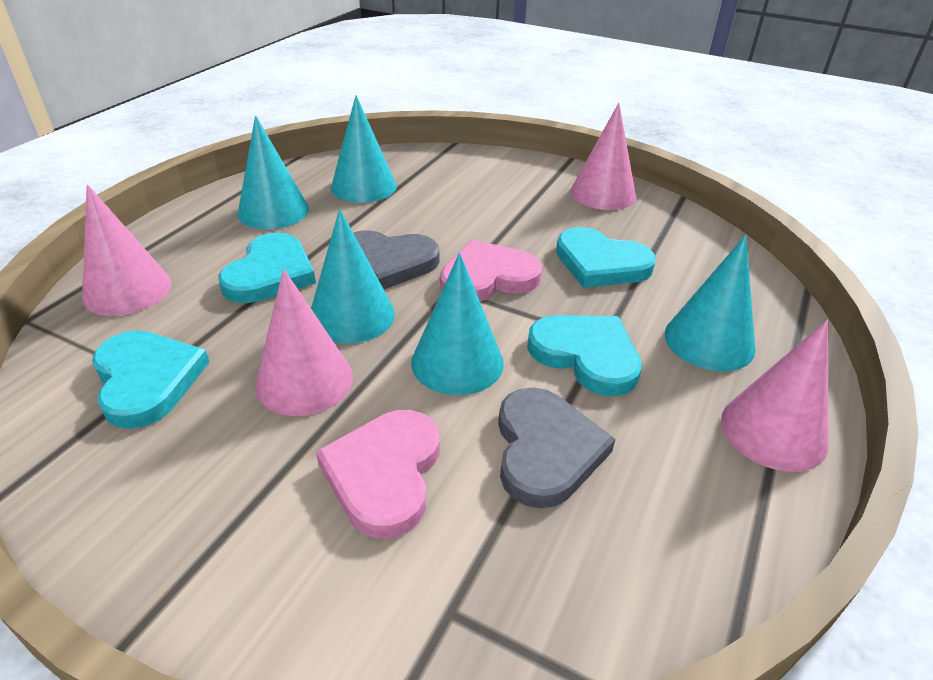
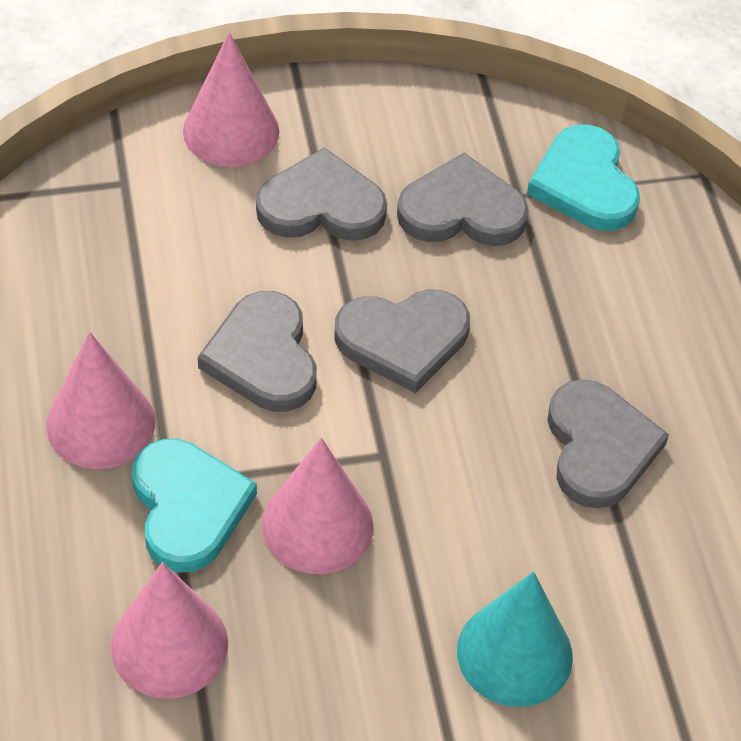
grey heart: 2 -> 5
pink heart: 2 -> 0
turquoise cone: 5 -> 1
turquoise heart: 4 -> 2

